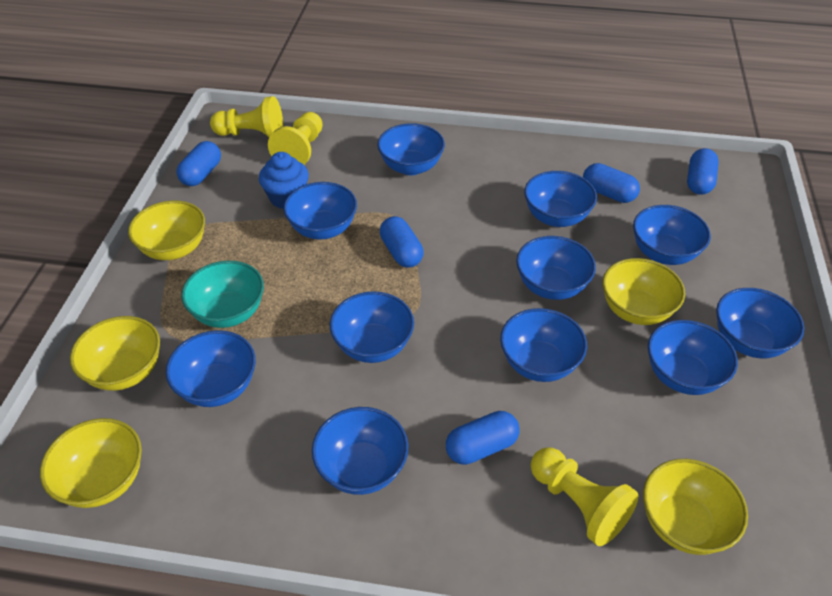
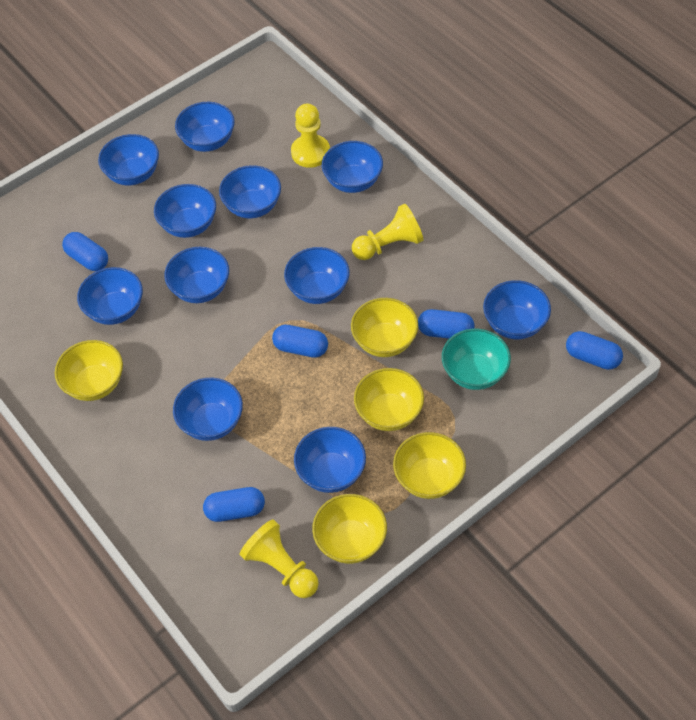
blue cupcake: 1 -> 0

